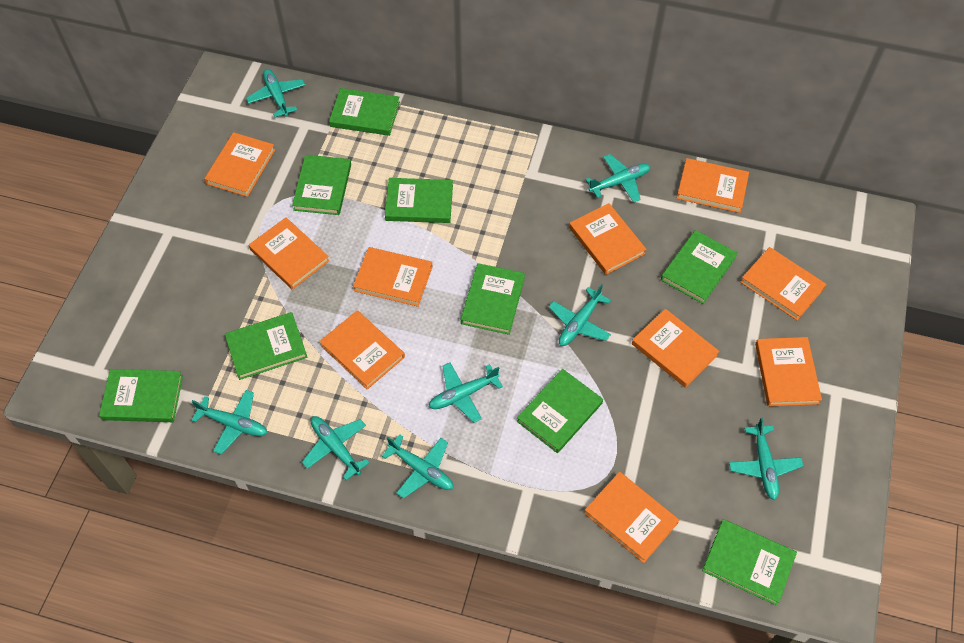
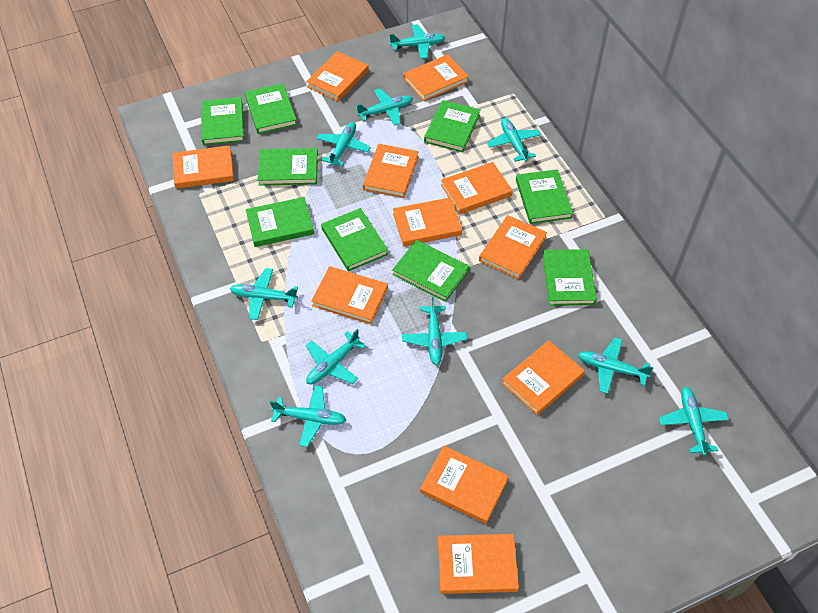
orange book: 10 -> 11
turquoise plane: 8 -> 10

